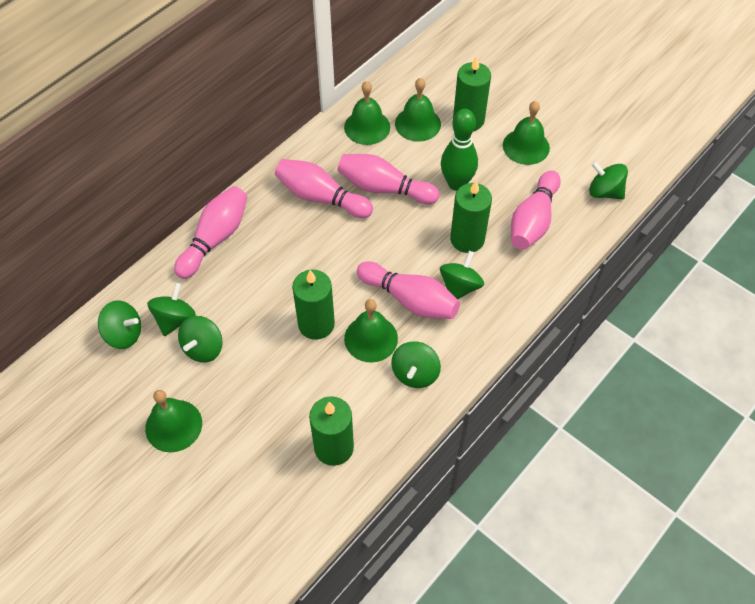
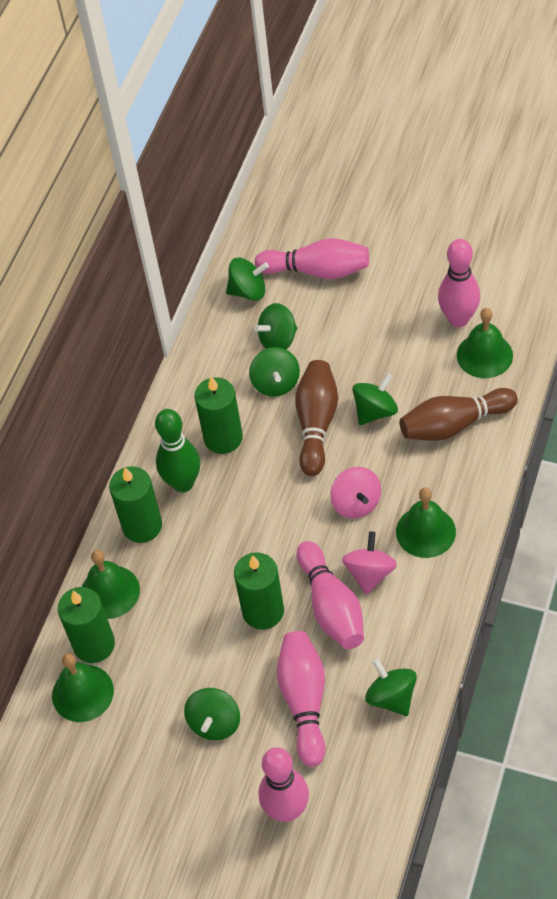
brown bowling pin: 0 -> 2
green bell: 5 -> 4
pink spinning top: 0 -> 2

